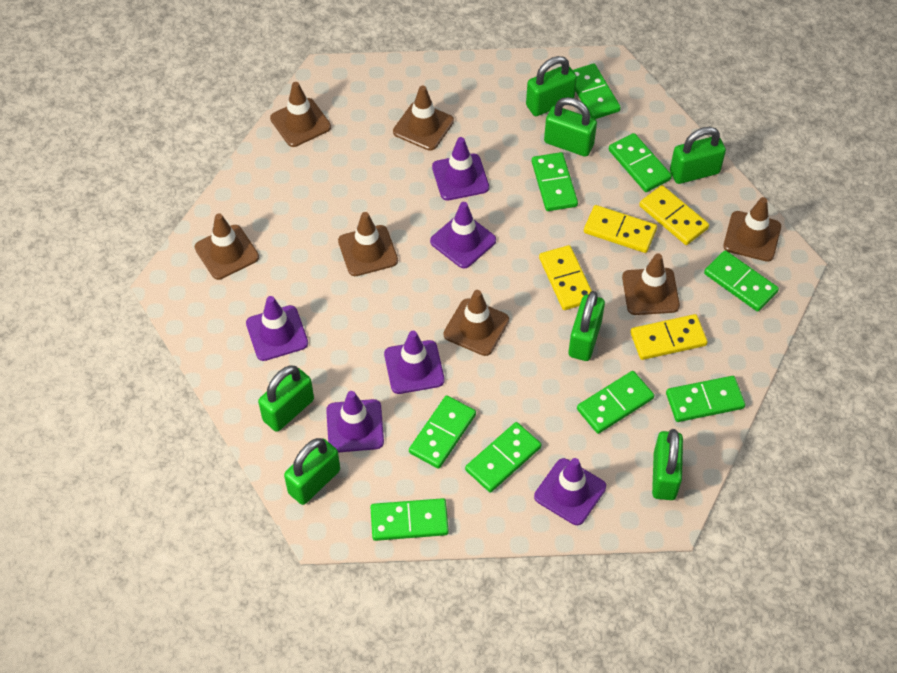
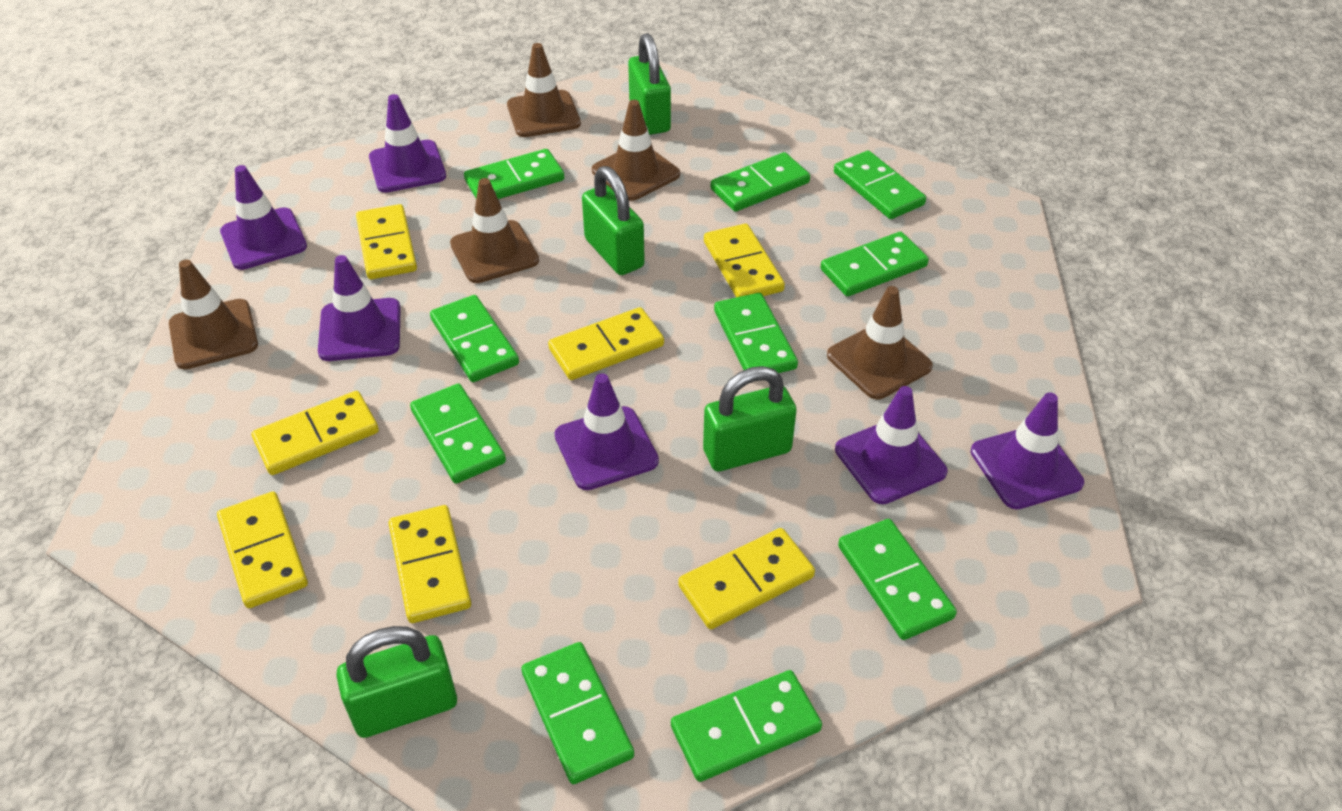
brown traffic cone: 7 -> 5
green domino: 9 -> 10
green padlock: 7 -> 4
yellow domino: 4 -> 7

